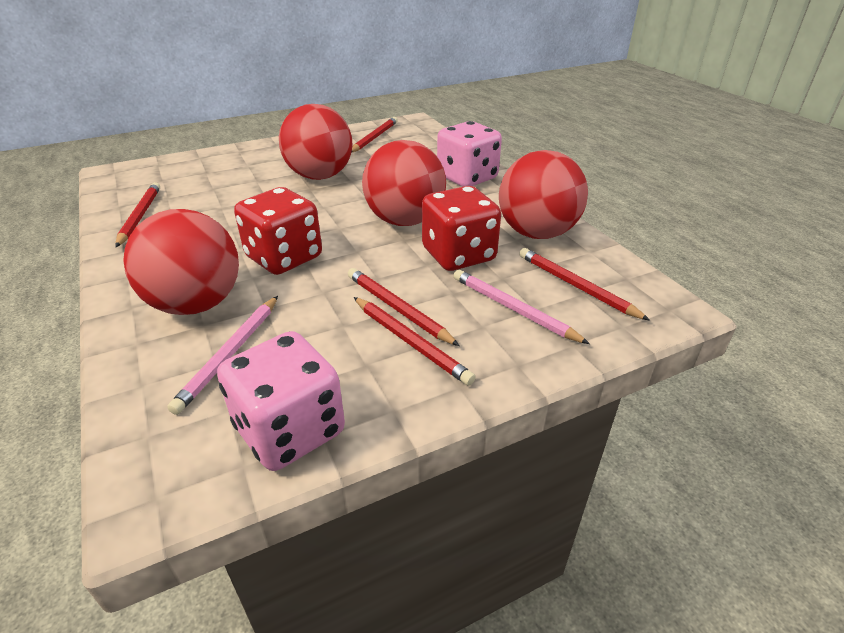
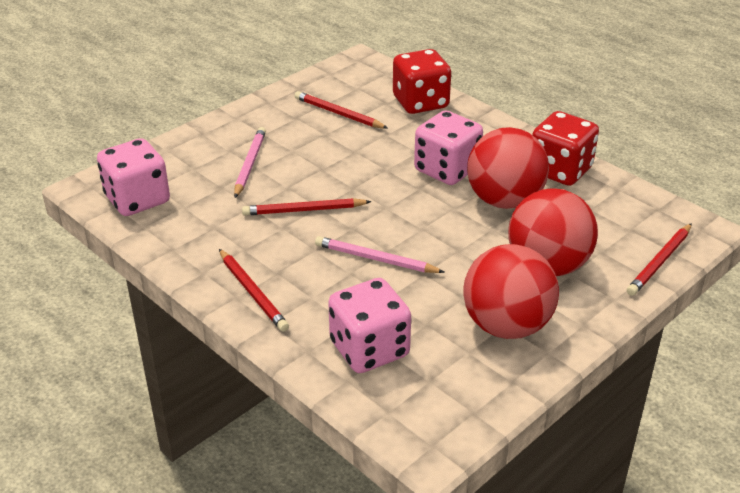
pink dice: 2 -> 3
red ball: 4 -> 3
red pencil: 5 -> 4

